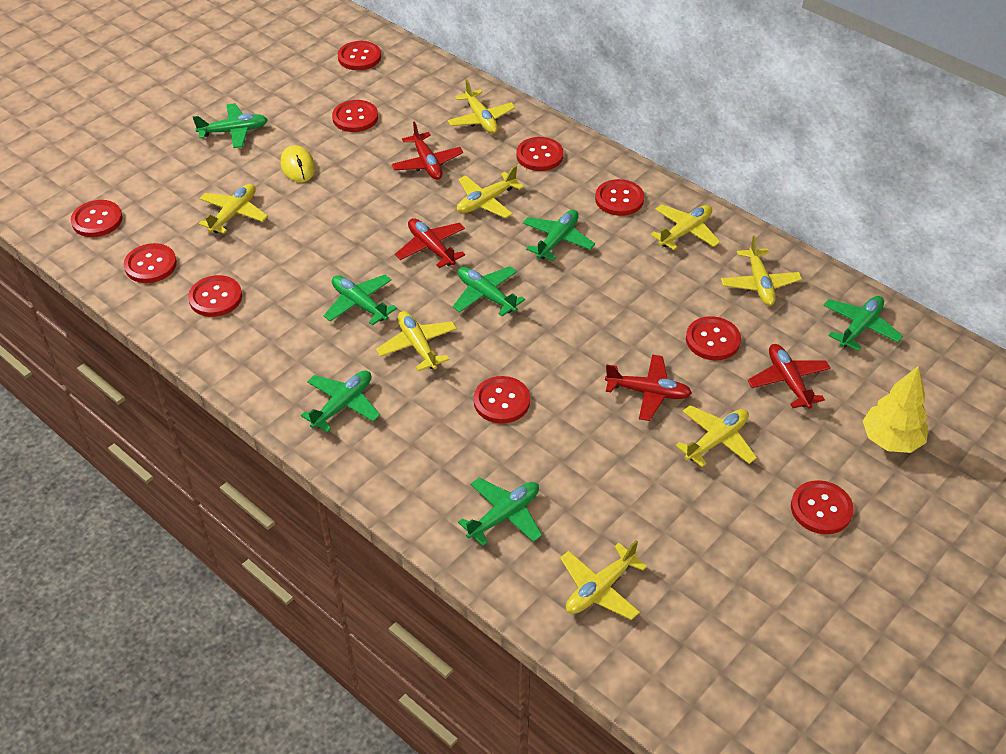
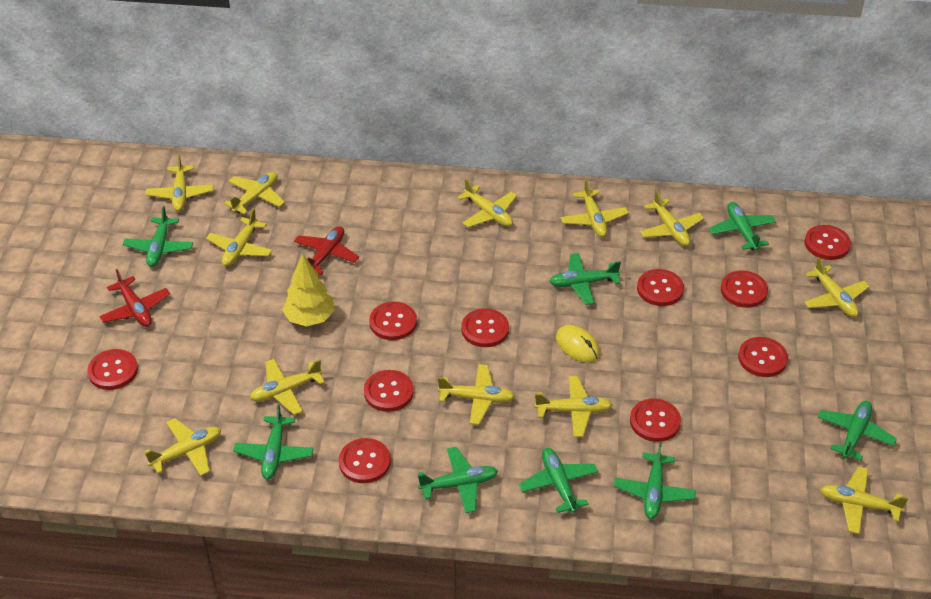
green plane: 7 -> 8
red plane: 4 -> 2
yellow plane: 8 -> 12

